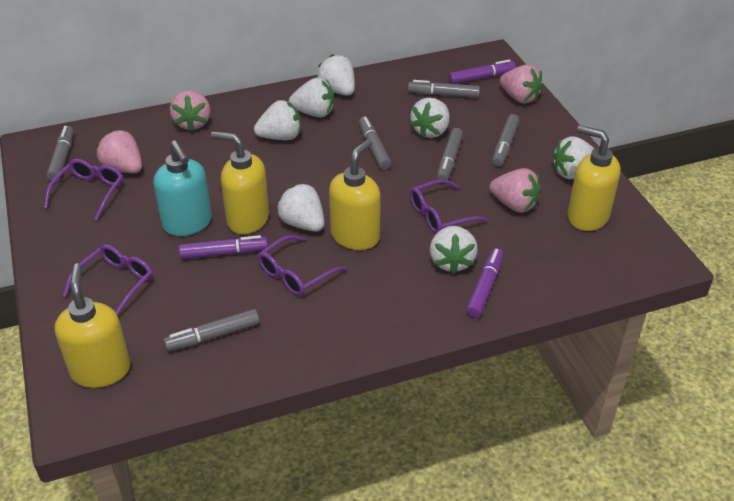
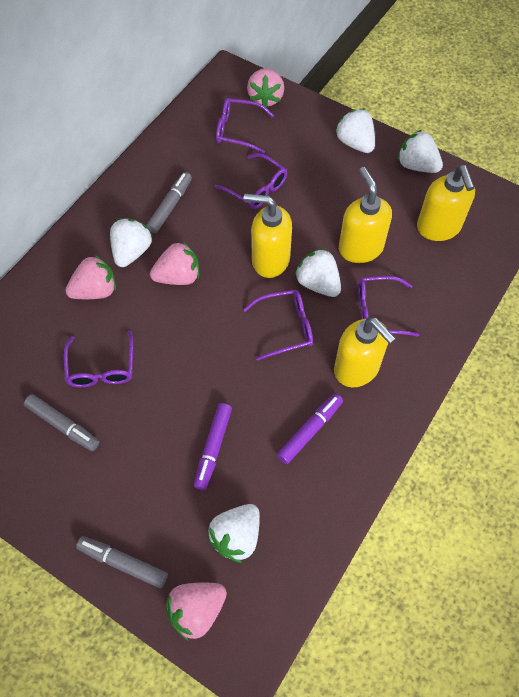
grey marker: 6 -> 3
purple glasses: 4 -> 5
purple marker: 3 -> 2
turquoise soap dispenser: 1 -> 0
white strawberry: 7 -> 5

